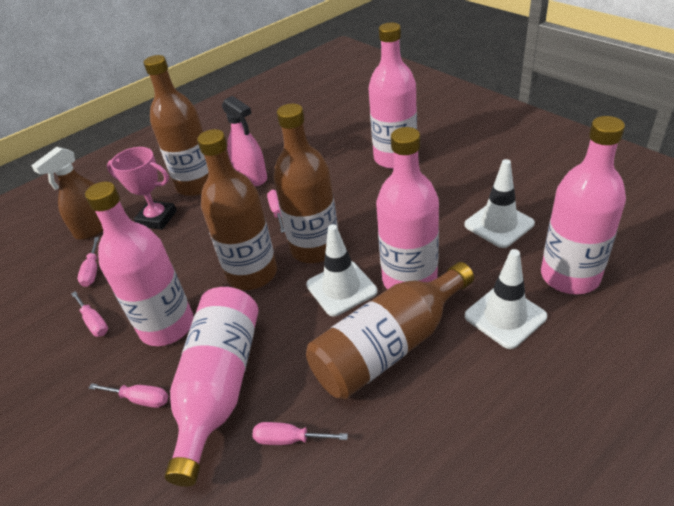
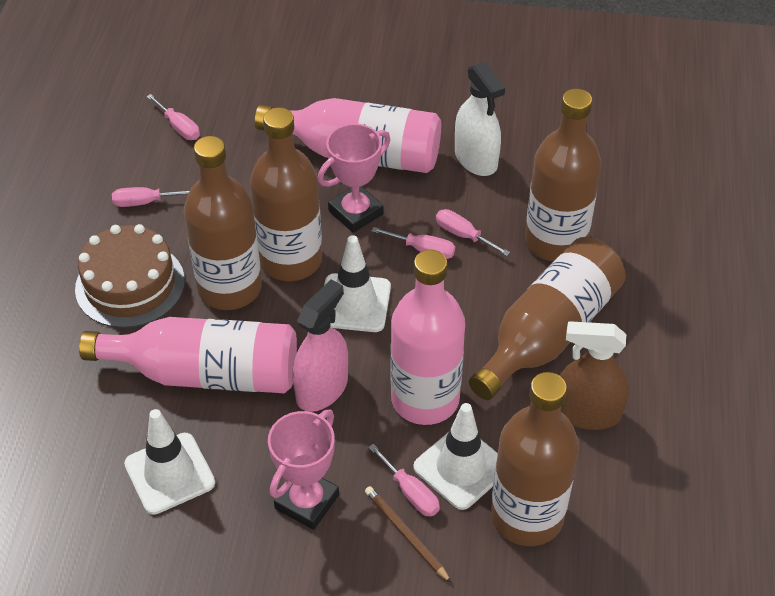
brown bottle: 4 -> 5
brown cake: 0 -> 1
brown pencil: 0 -> 1
pink bottle: 5 -> 3
pink trophy: 1 -> 2
white spray bottle: 0 -> 1

